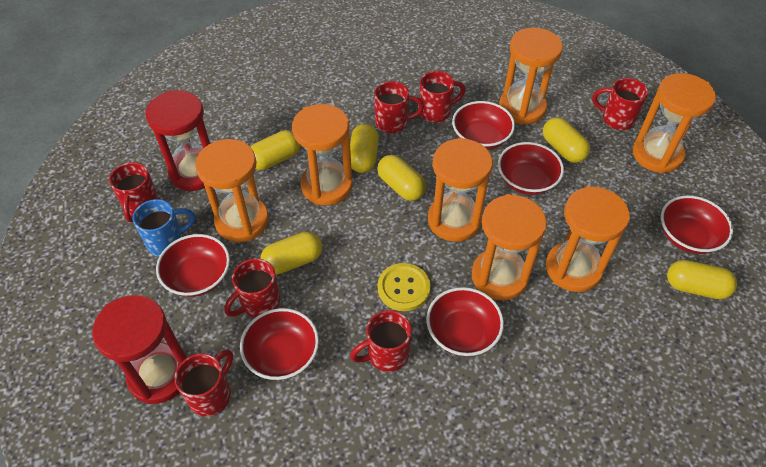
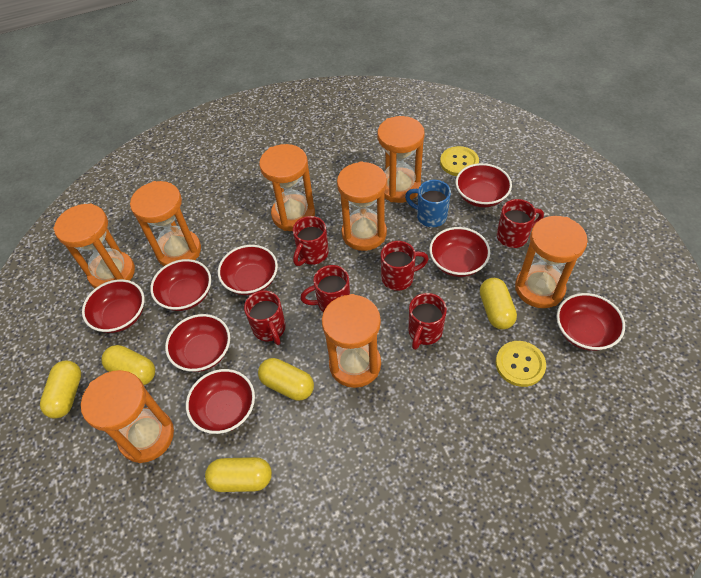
orange hourglass: 7 -> 8
red bowl: 6 -> 8
red hourglass: 2 -> 0
red mug: 7 -> 6
yellow button: 1 -> 2
yellow capsule: 6 -> 5

